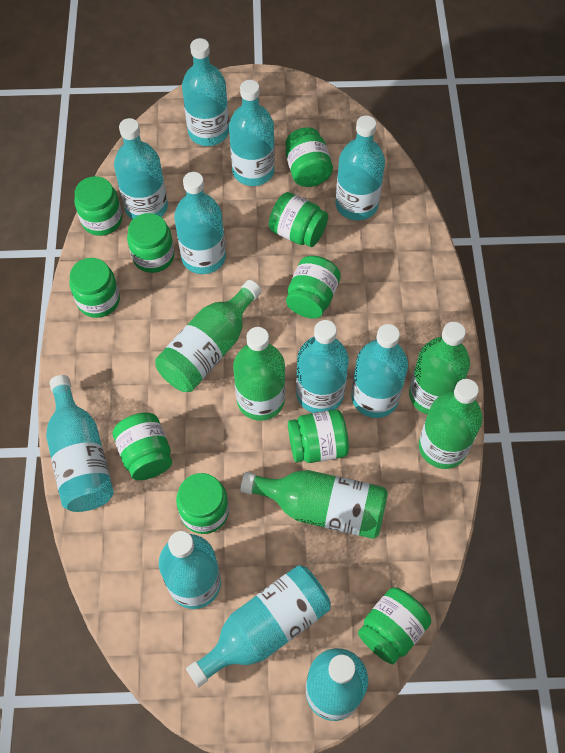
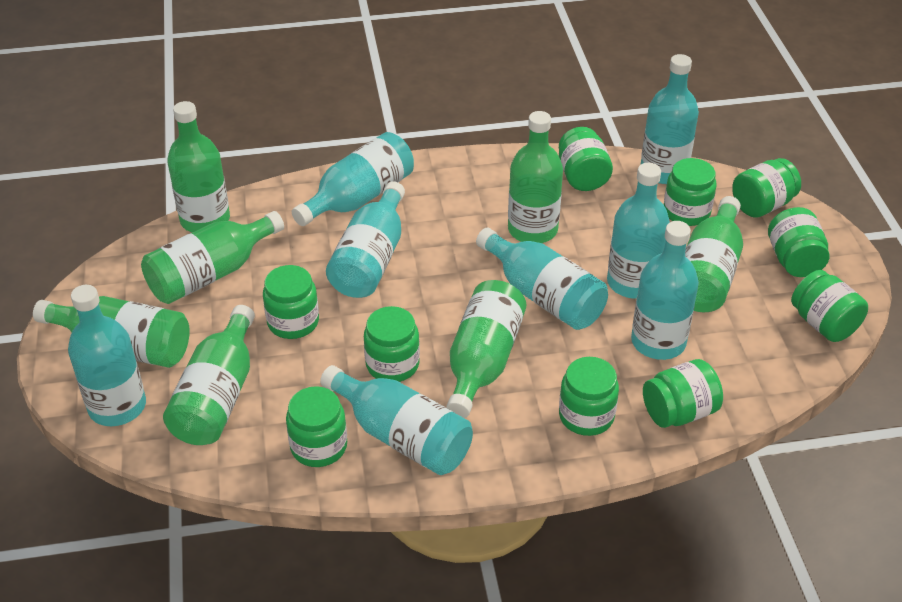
green bottle: 5 -> 7
turquoise bottle: 11 -> 8

